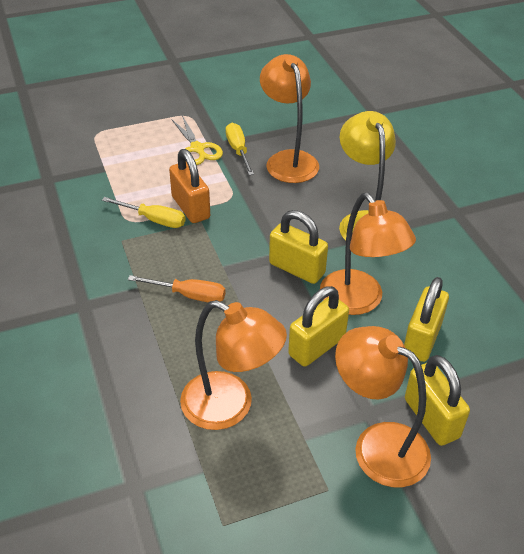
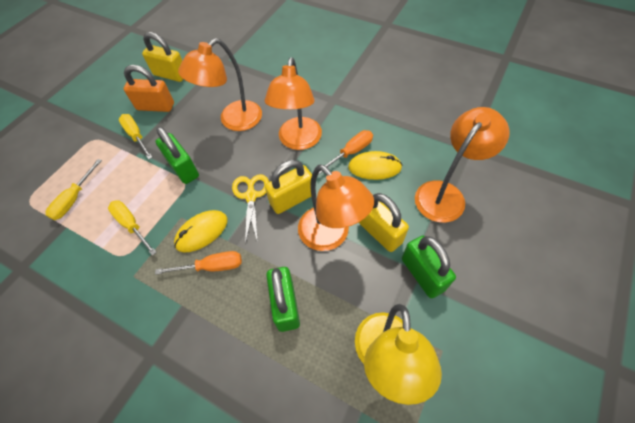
green padlock: 0 -> 3
orange screwdriver: 1 -> 2
yellow mouse: 0 -> 2
yellow padlock: 4 -> 3
yellow screwdriver: 2 -> 3

